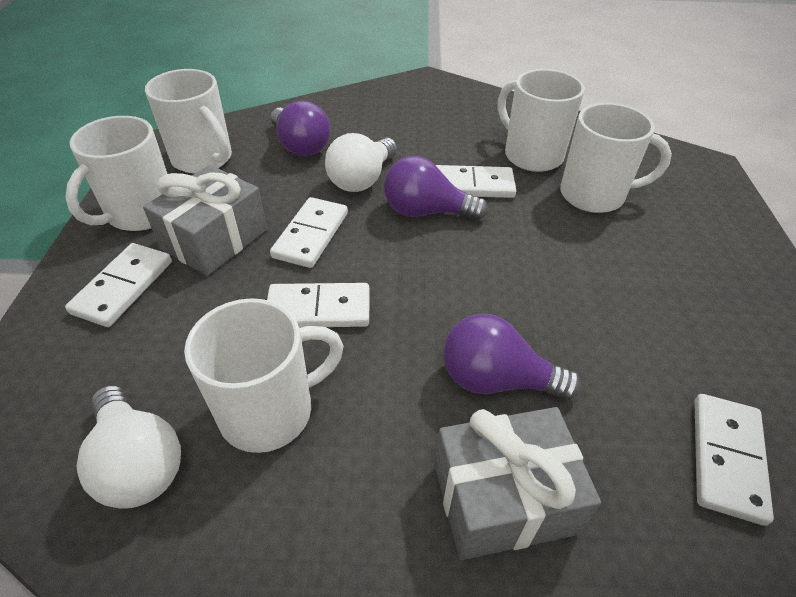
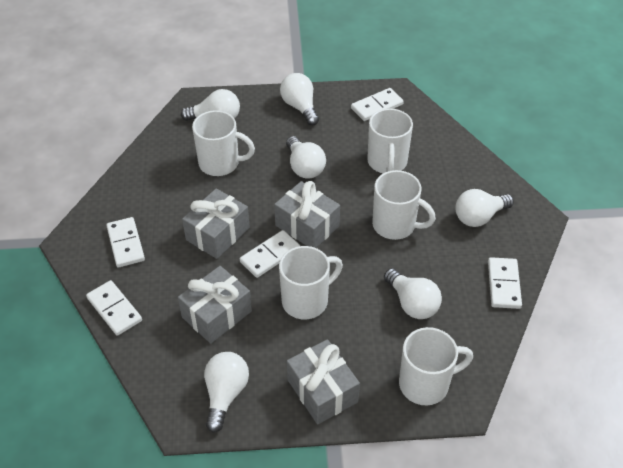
grey gift: 2 -> 4
purple light bulb: 3 -> 0
white light bulb: 2 -> 6

